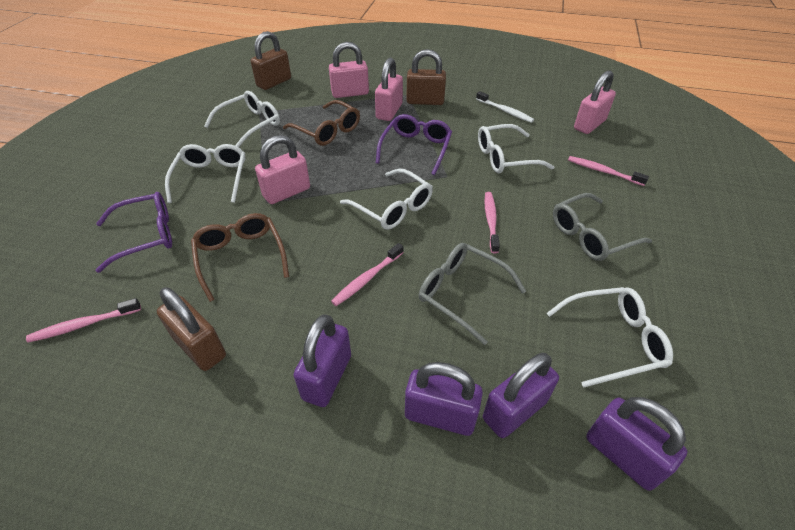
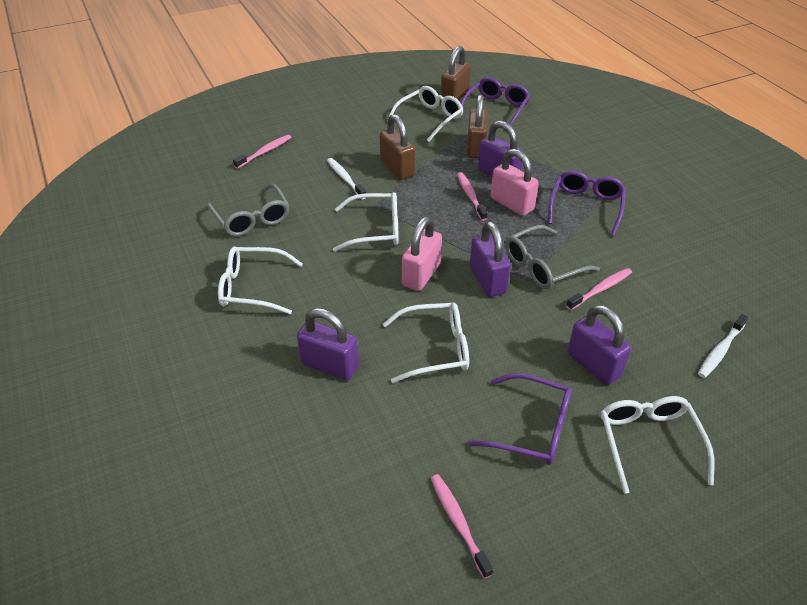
brown glasses: 2 -> 0
pink padlock: 4 -> 2
purple glasses: 2 -> 3
white toothbrush: 1 -> 2

